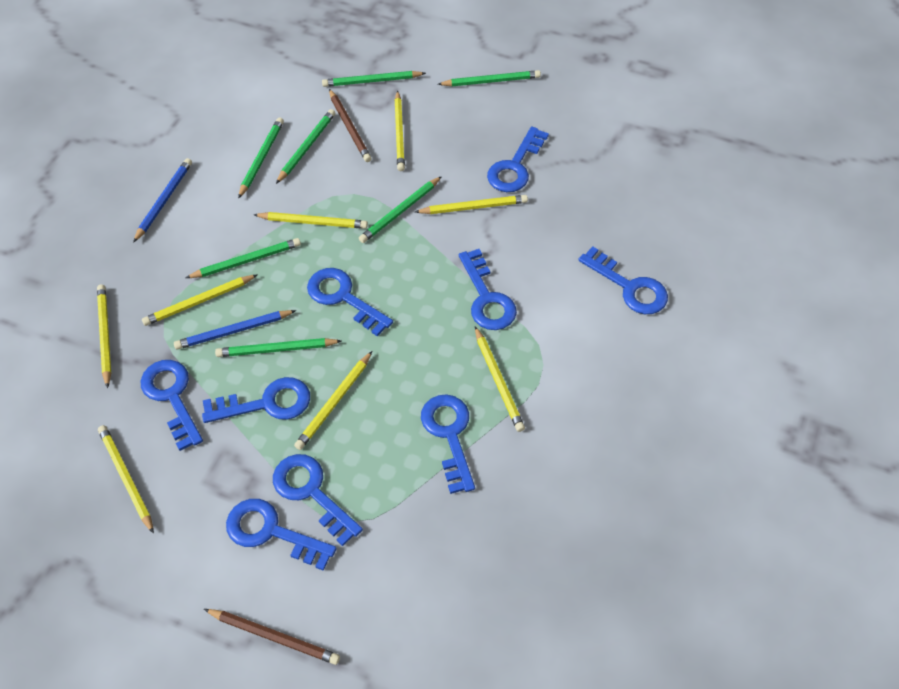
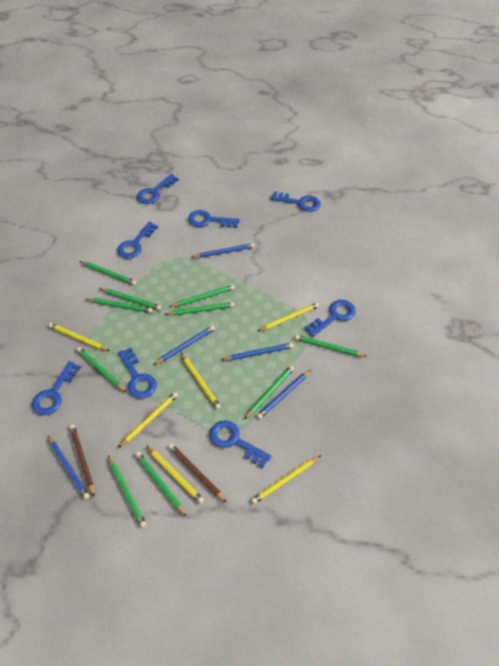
blue key: 9 -> 8
blue pencil: 2 -> 5
green pencil: 7 -> 10
yellow pencil: 8 -> 6

